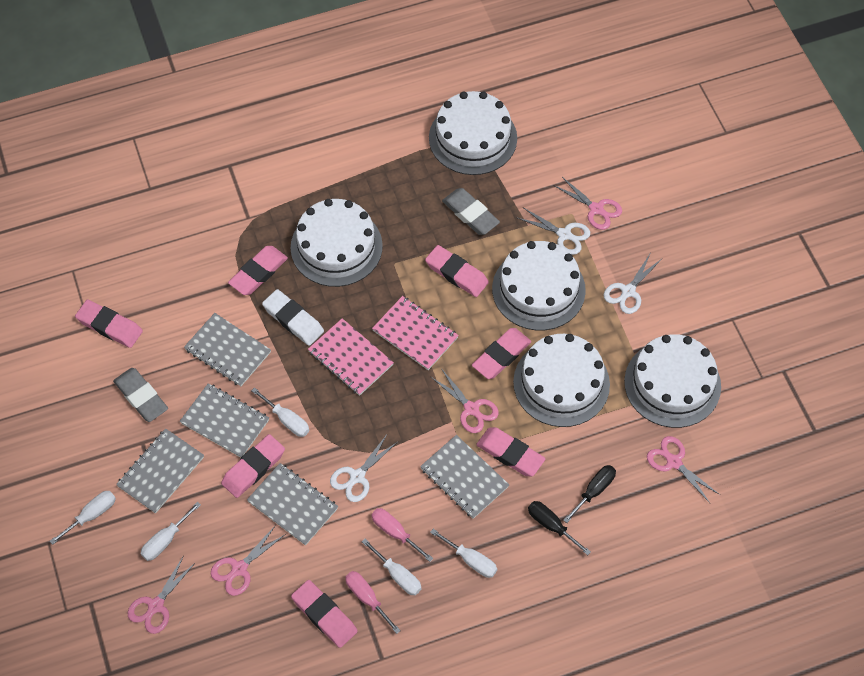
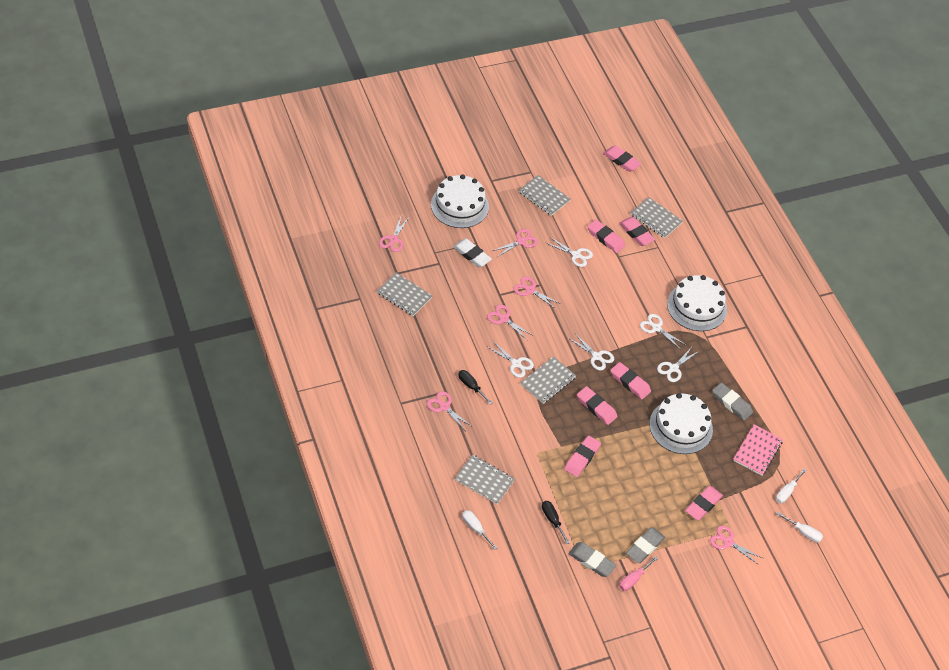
grey eraser: 2 -> 3
pink notebook: 2 -> 1
pink scissors: 5 -> 6
pink screwdriver: 2 -> 1
white cake: 5 -> 3
white scissors: 3 -> 5
white screwdriver: 5 -> 3

